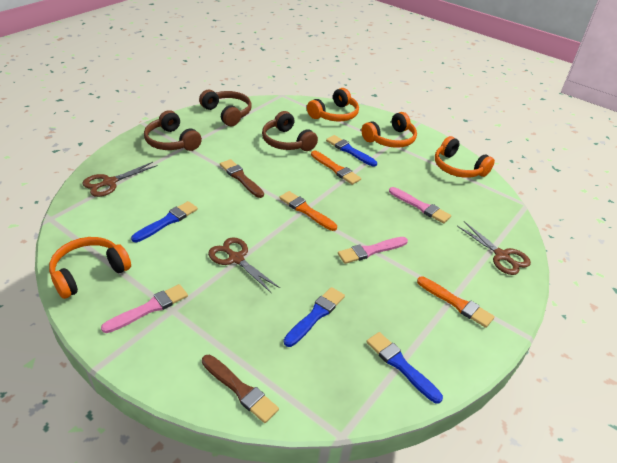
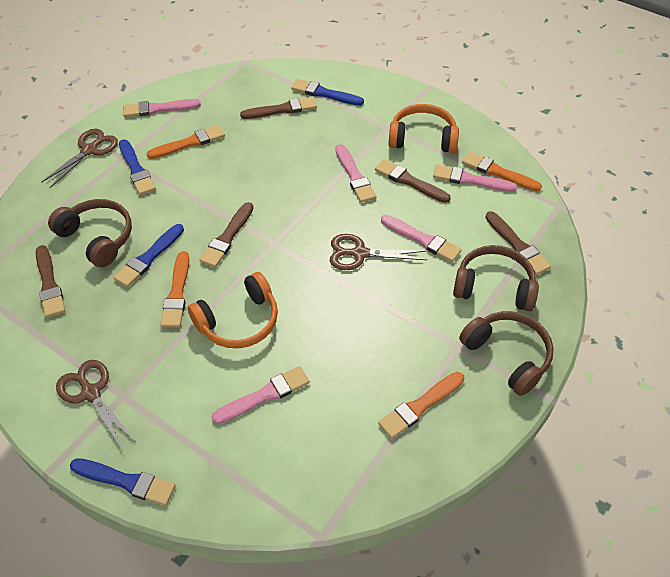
brown brush: 2 -> 5
orange brush: 3 -> 4
orange headphones: 4 -> 2
pink brush: 3 -> 5

